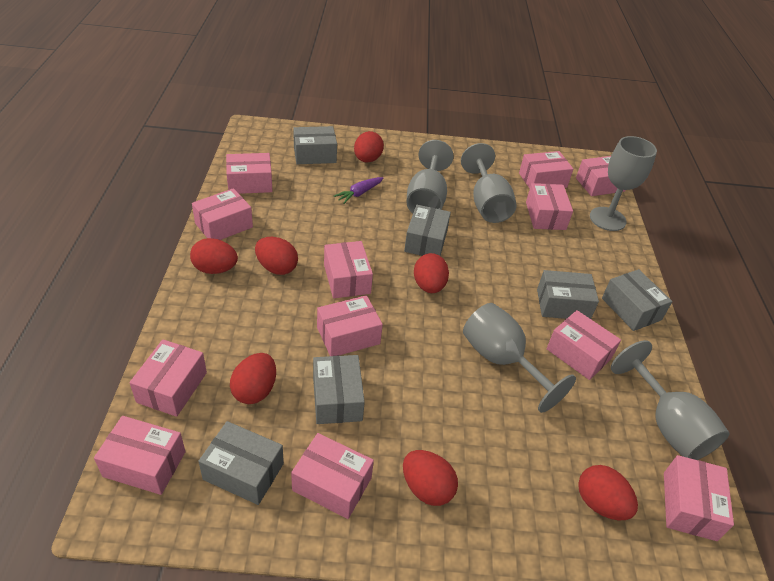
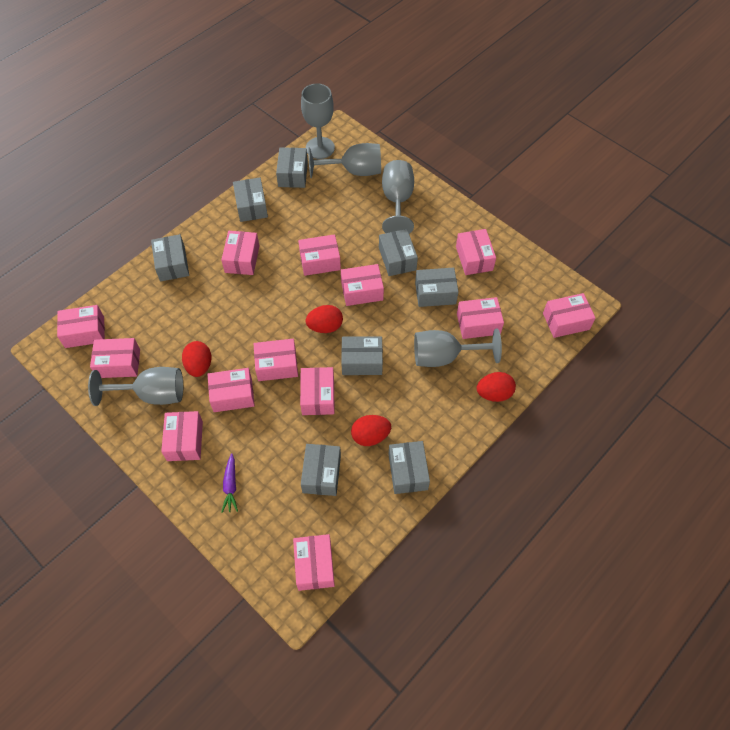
grey box: 6 -> 8
pink box: 12 -> 13
red egg: 7 -> 4

